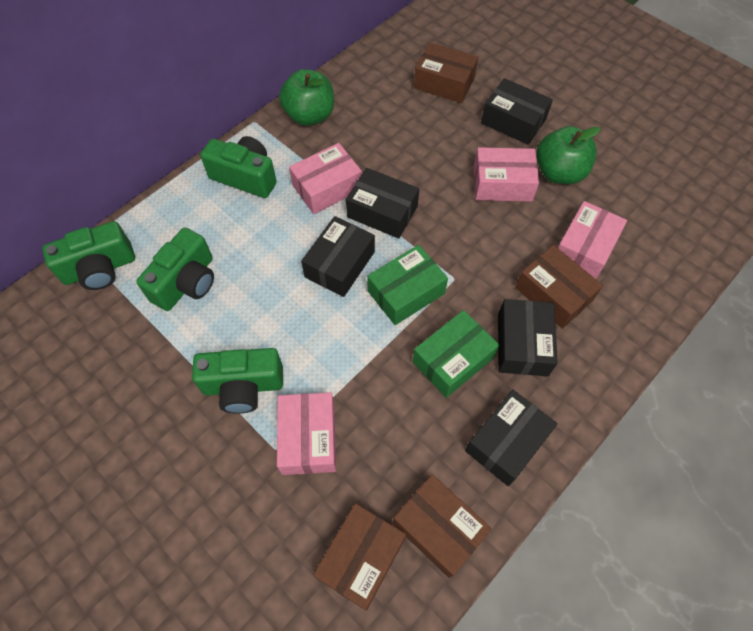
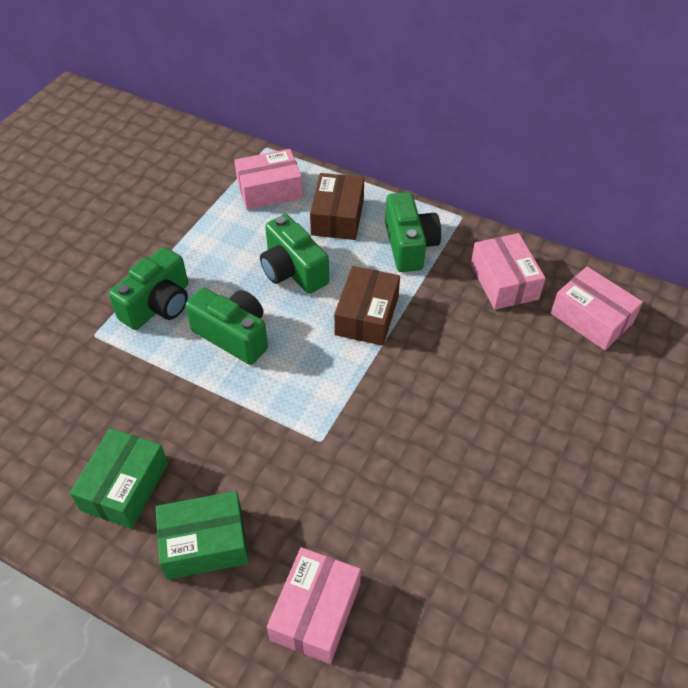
black box: 5 -> 0
brown box: 4 -> 2
green apple: 2 -> 0

